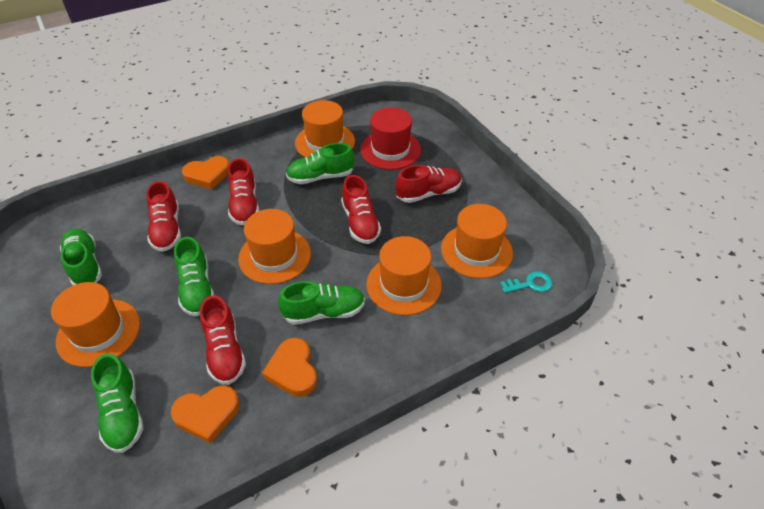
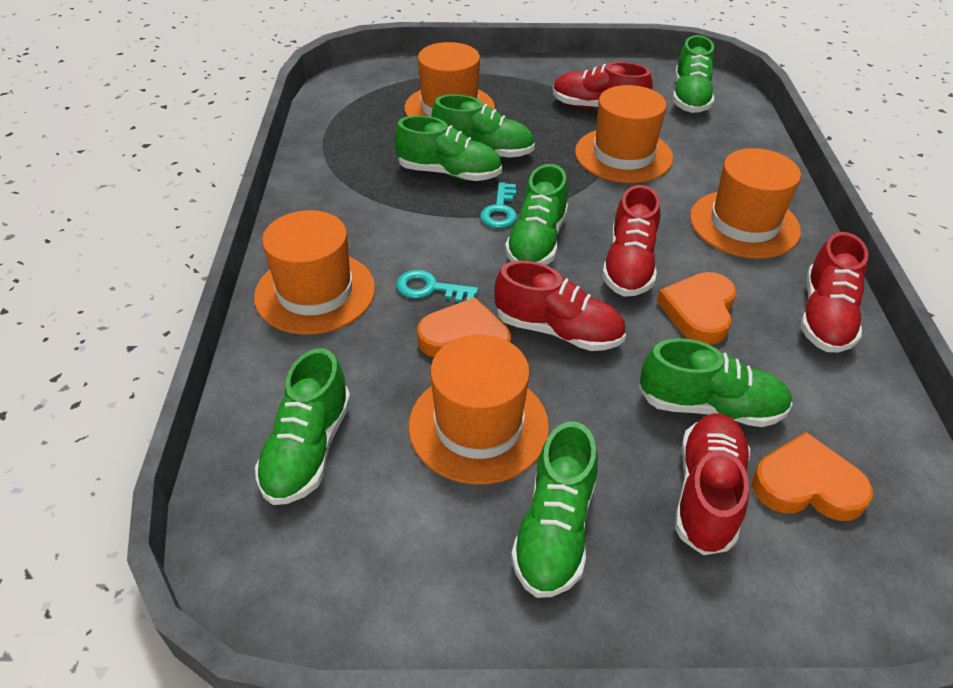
green shoe: 5 -> 7
red hat: 1 -> 0
turquoise key: 1 -> 2

